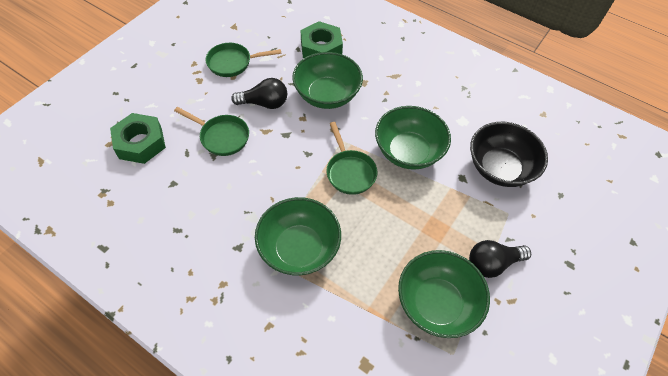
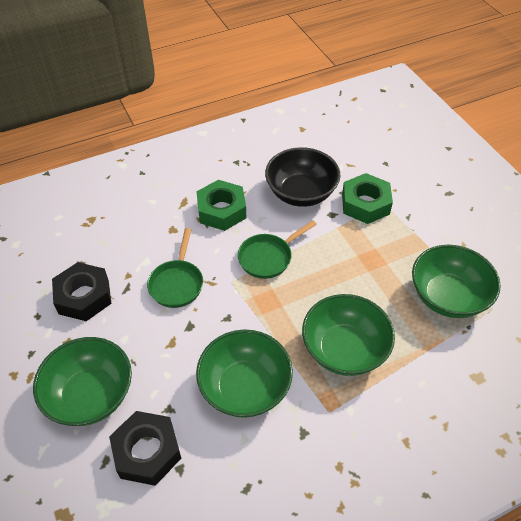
black light bulb: 2 -> 0
black nut: 0 -> 2
green pan: 3 -> 2

